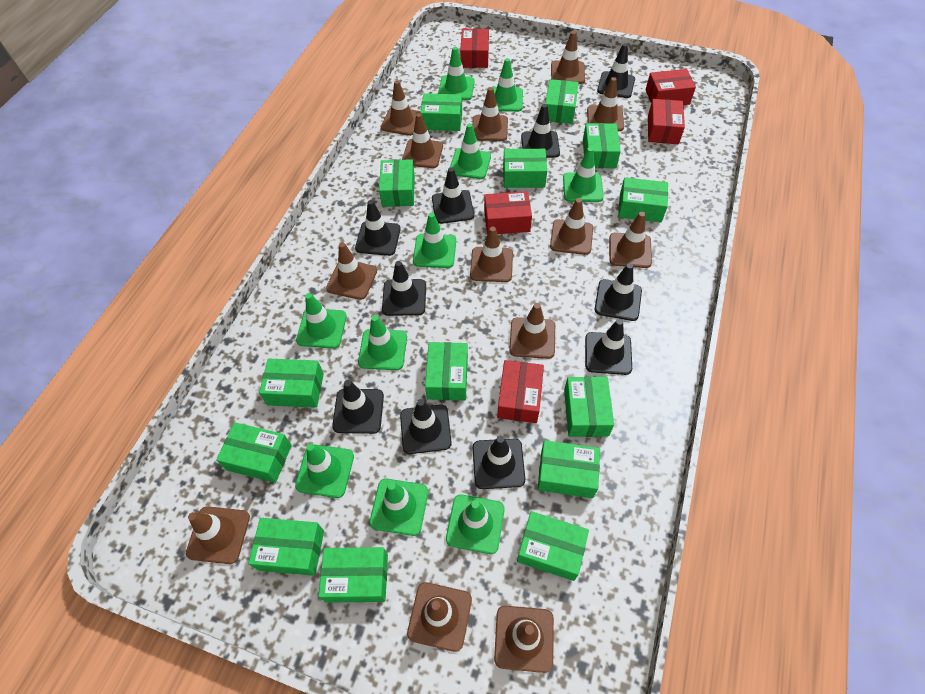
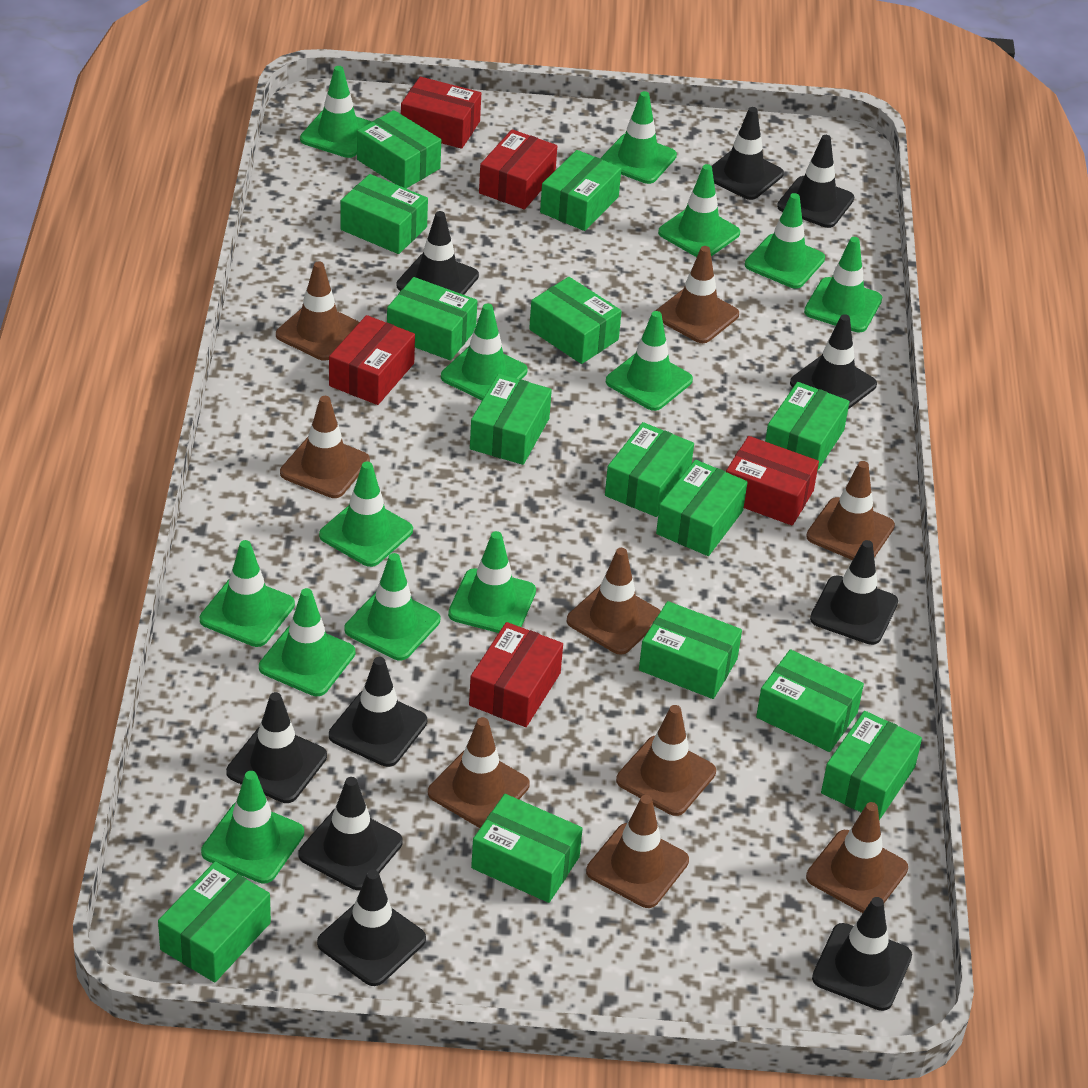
brown traffic cone: 13 -> 9
green traffic cone: 10 -> 13

